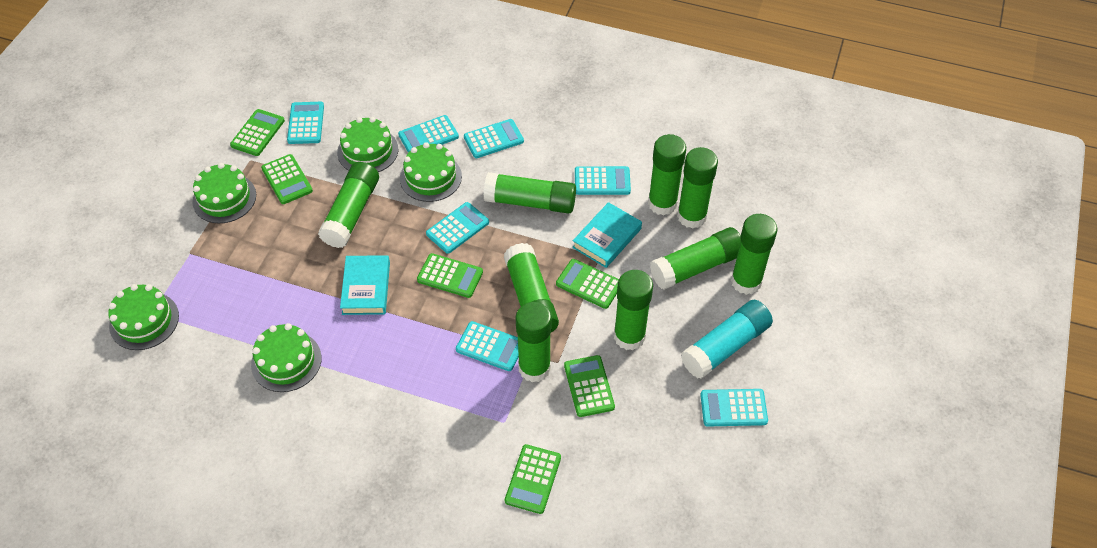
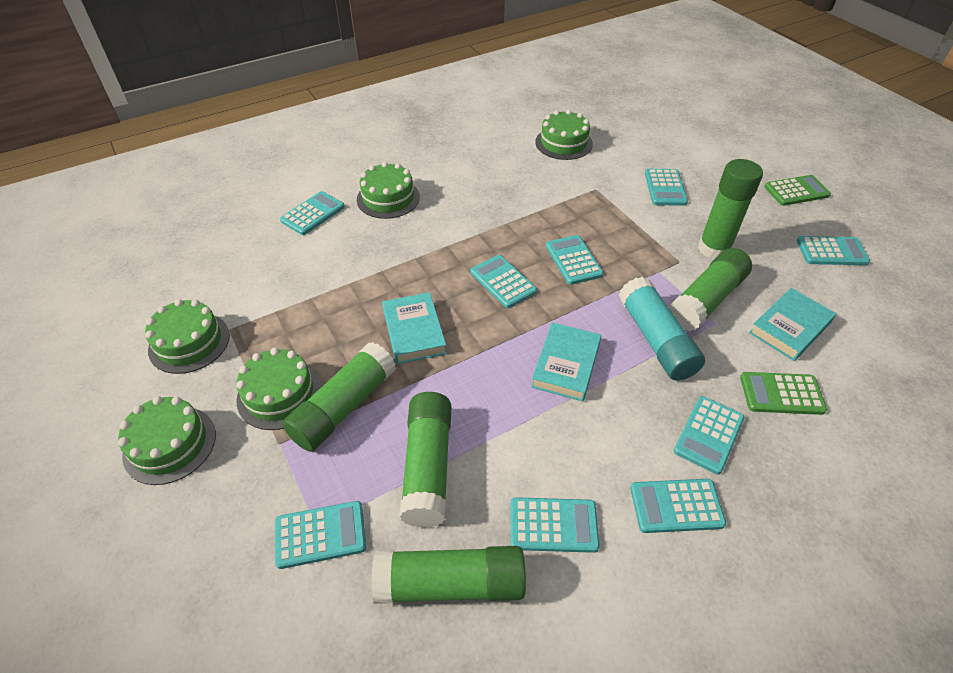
green calculator: 6 -> 2
green glue stick: 9 -> 5
turquoise book: 2 -> 3
turquoise calculator: 7 -> 9

